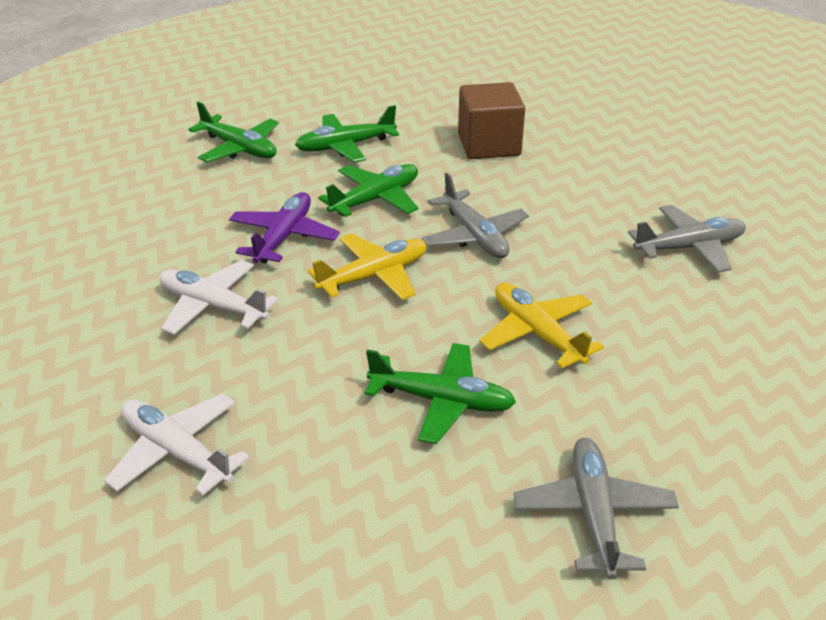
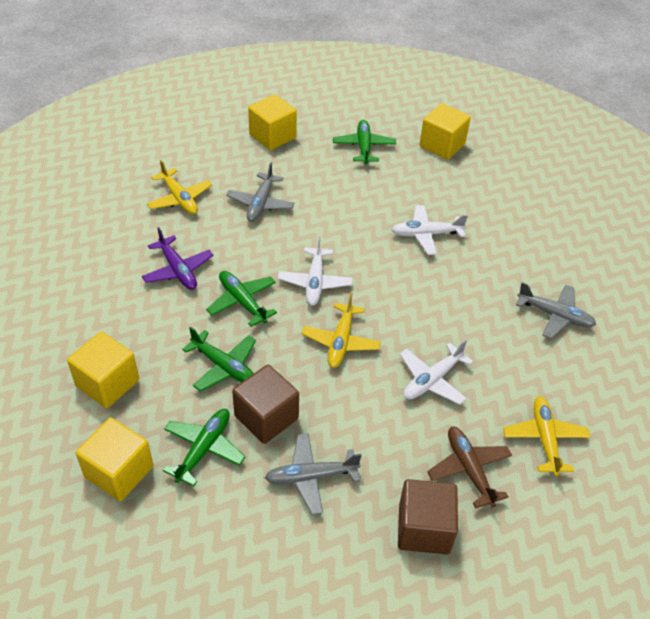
brown cube: 1 -> 2
brown plane: 0 -> 1
white plane: 2 -> 3
yellow cube: 0 -> 4
yellow plane: 2 -> 3

